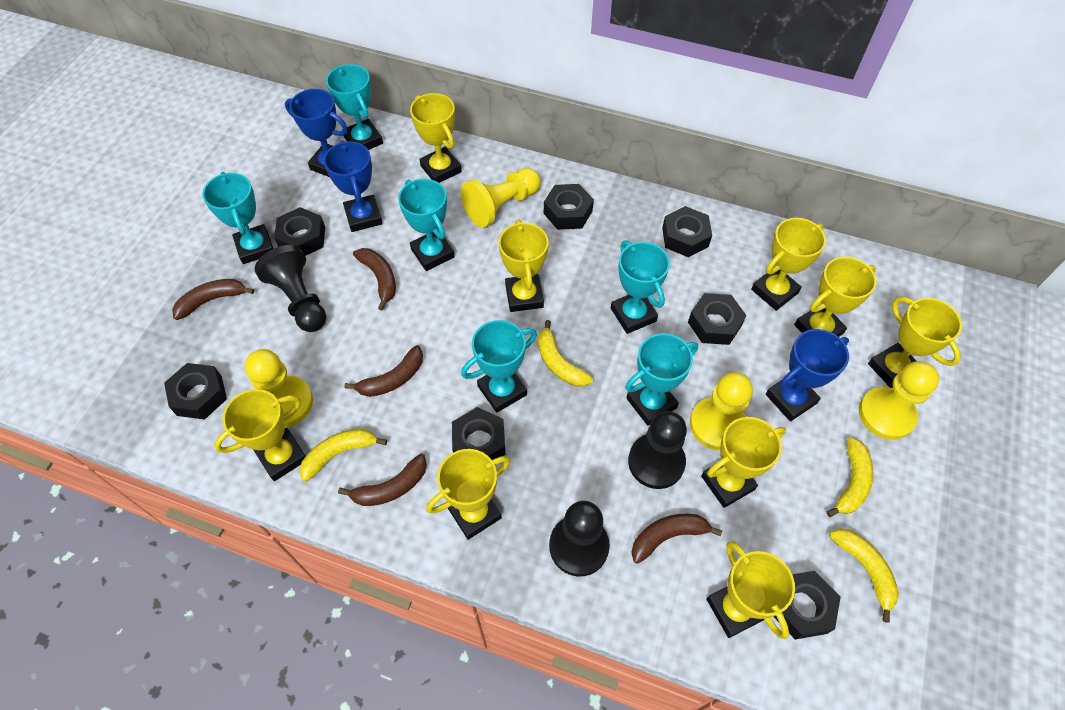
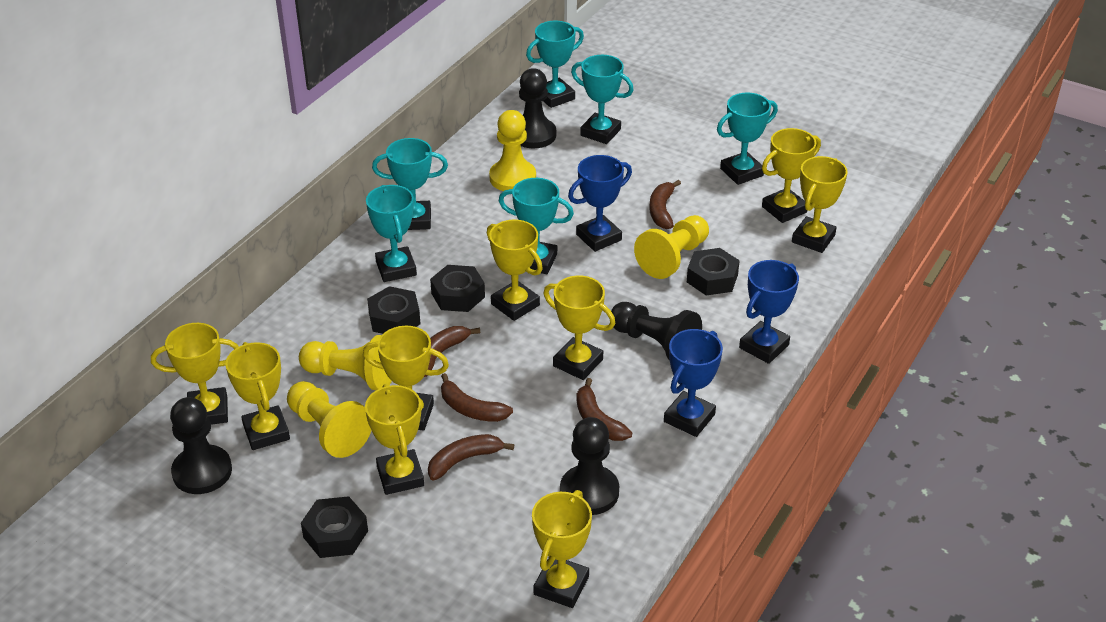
black nut: 7 -> 4
black pawn: 3 -> 4
yellow banana: 4 -> 0

